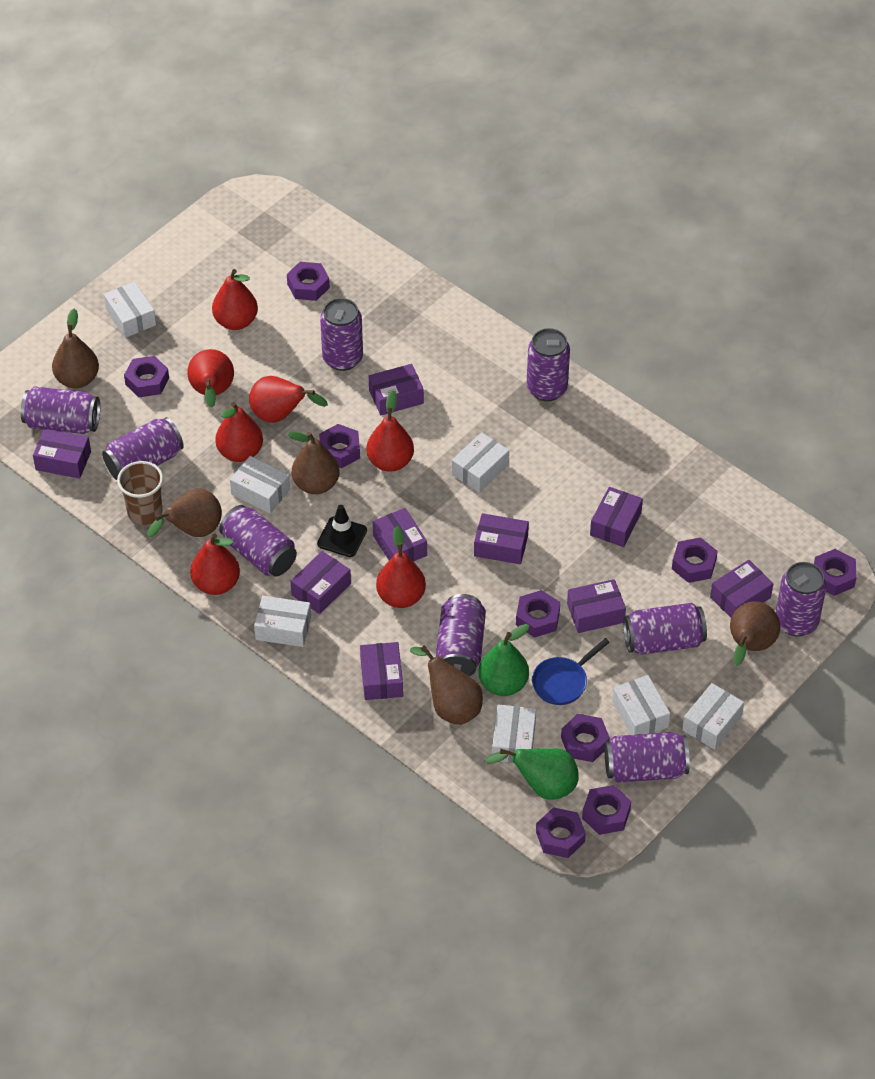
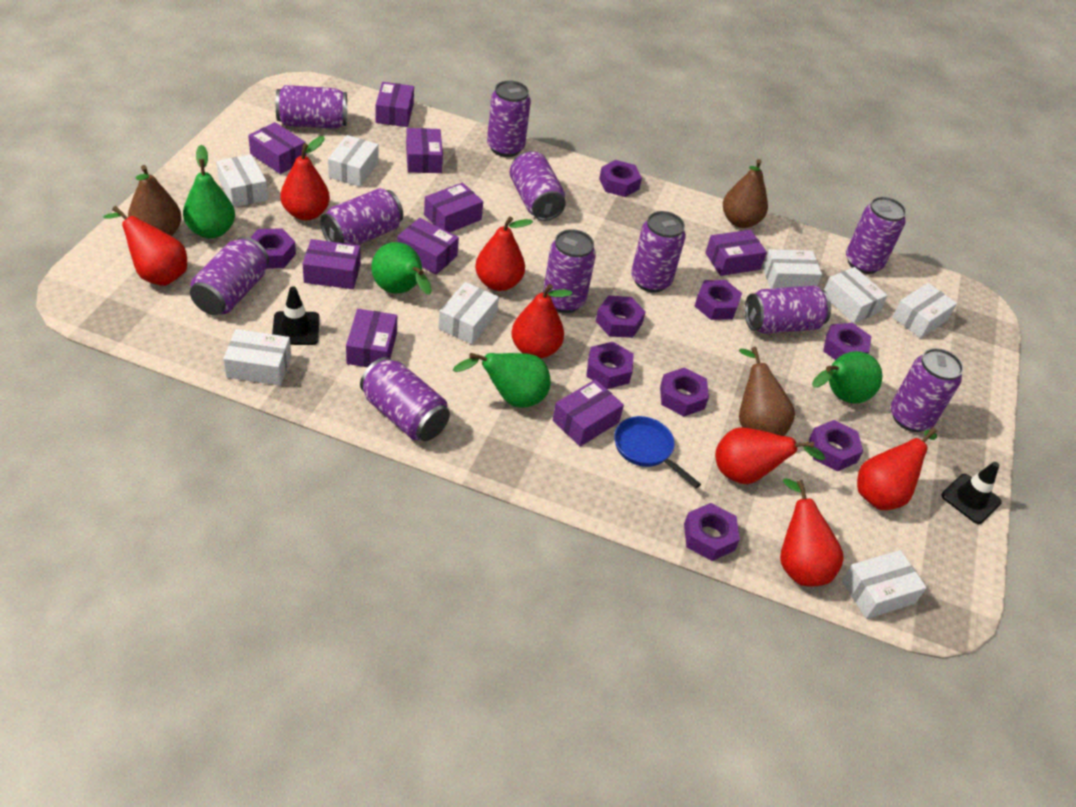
black traffic cone: 1 -> 2
brown cup: 1 -> 0
brown pear: 5 -> 3
green pear: 2 -> 4
purple can: 9 -> 11
white box: 7 -> 8

